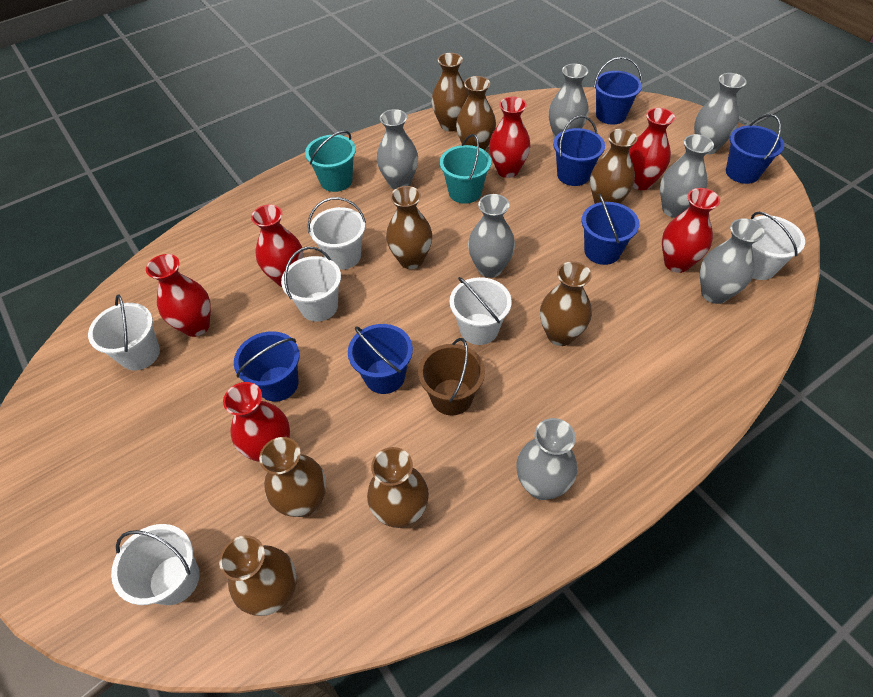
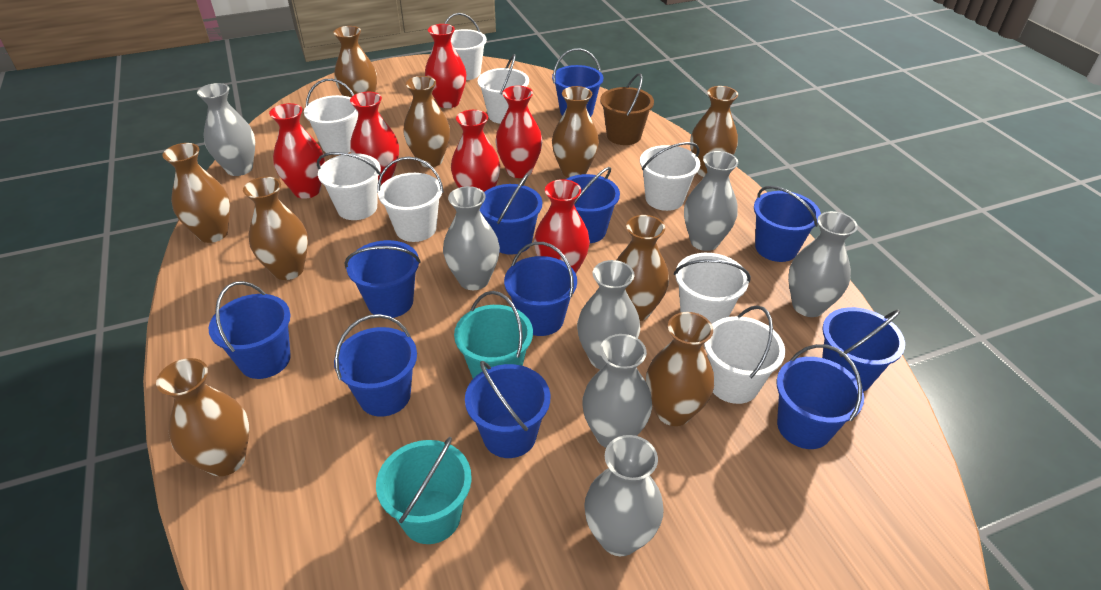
blue bucket: 6 -> 11
brown vase: 8 -> 9
white bucket: 6 -> 8

